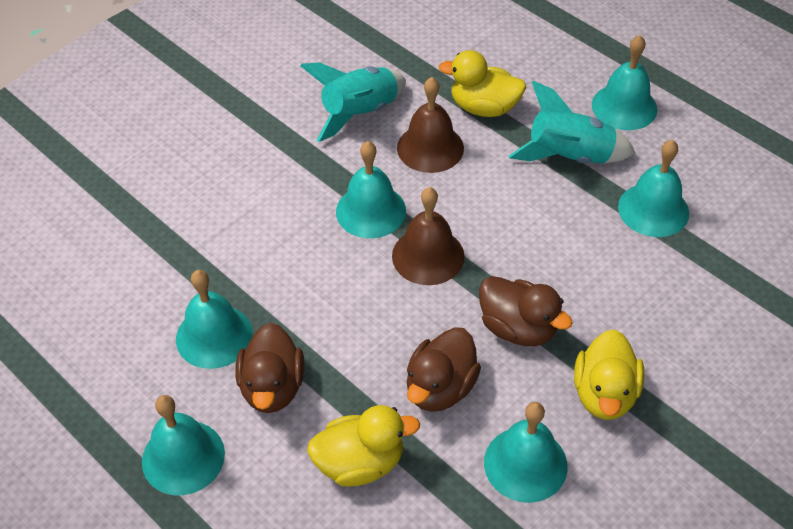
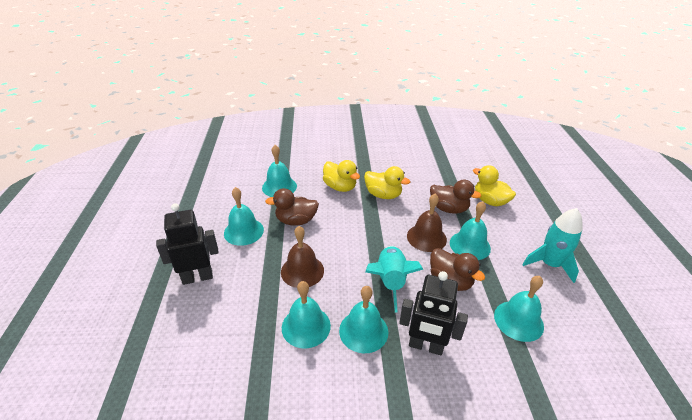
black robot: 0 -> 2

